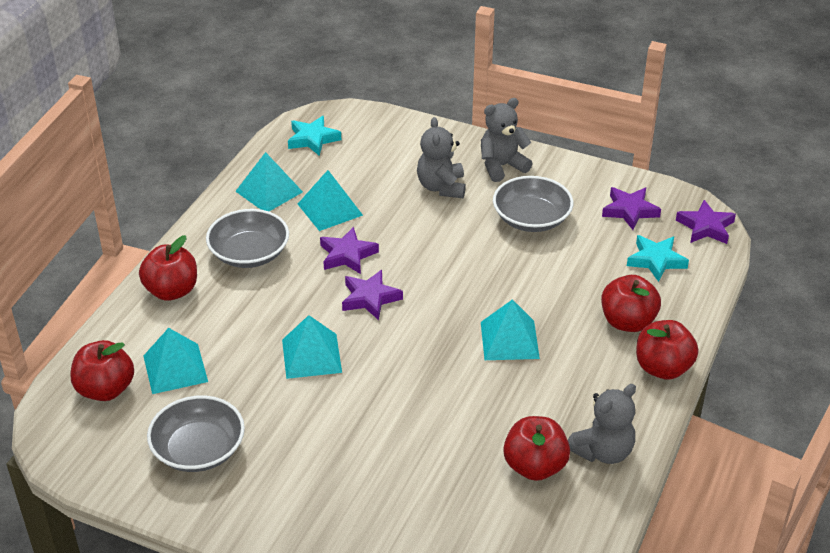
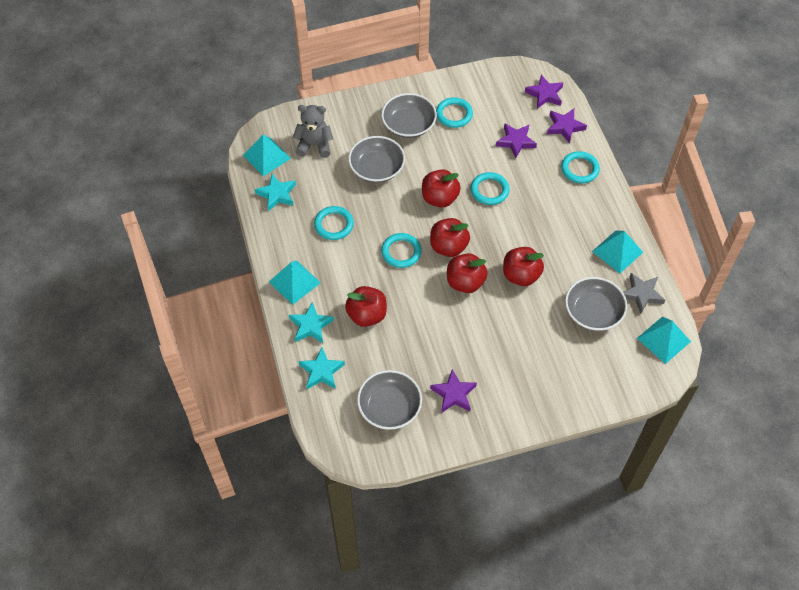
grey bowl: 3 -> 4
grey star: 0 -> 1
grey teddy bear: 3 -> 1
turquoise pyramid: 5 -> 4
turquoise ring: 0 -> 5
turquoise star: 2 -> 3

